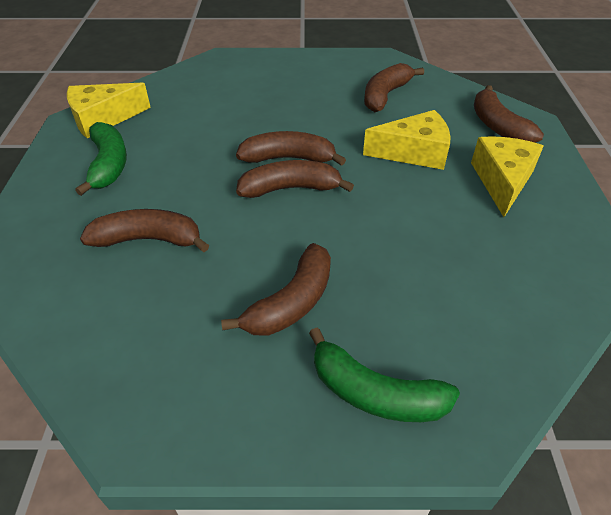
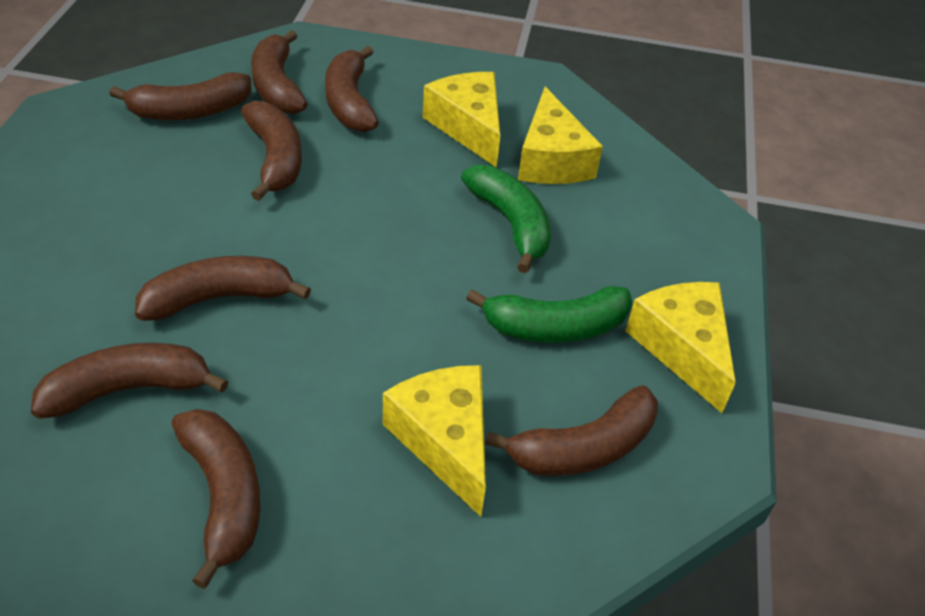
brown banana: 6 -> 8
yellow cheese: 3 -> 4

